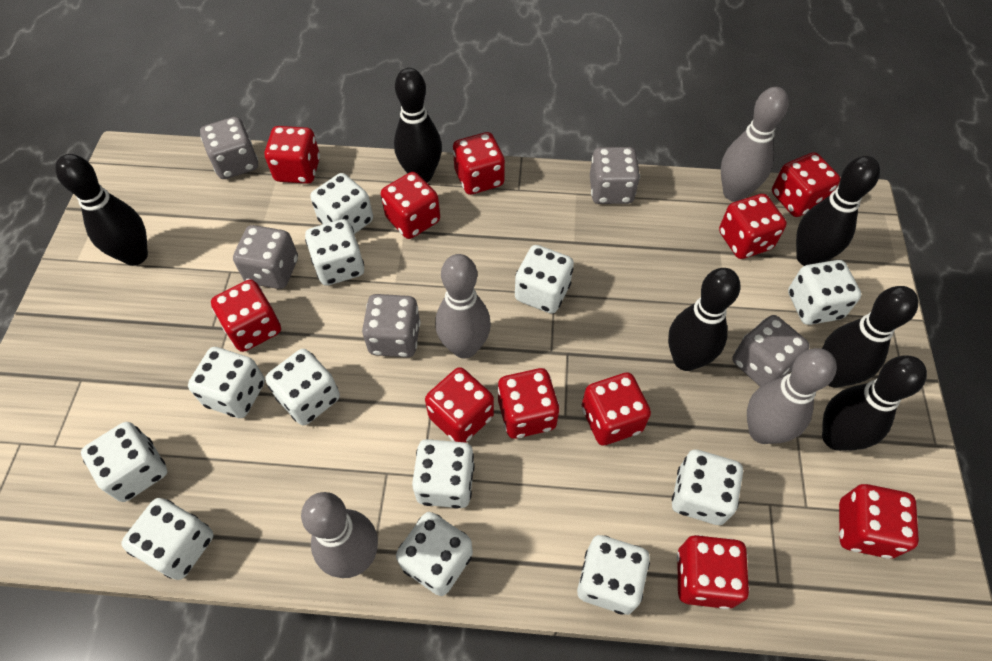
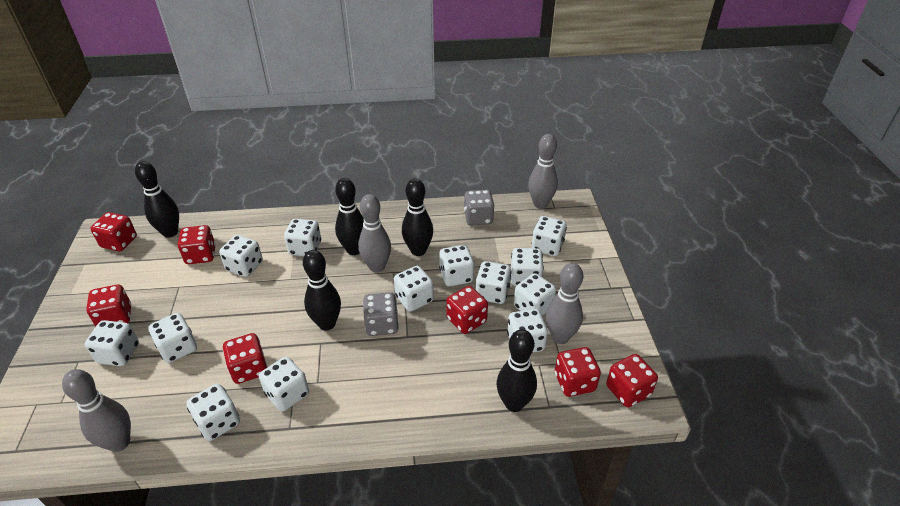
black bowling pin: 6 -> 5
grey dice: 5 -> 2
red dice: 11 -> 7
white dice: 12 -> 13

